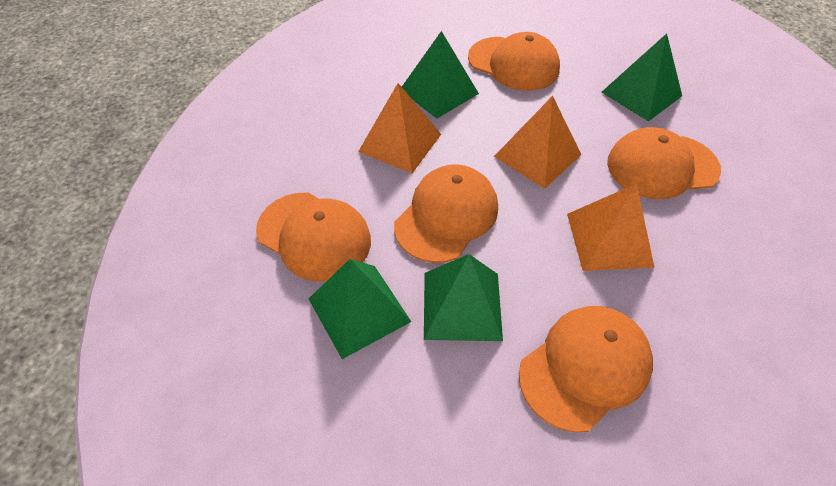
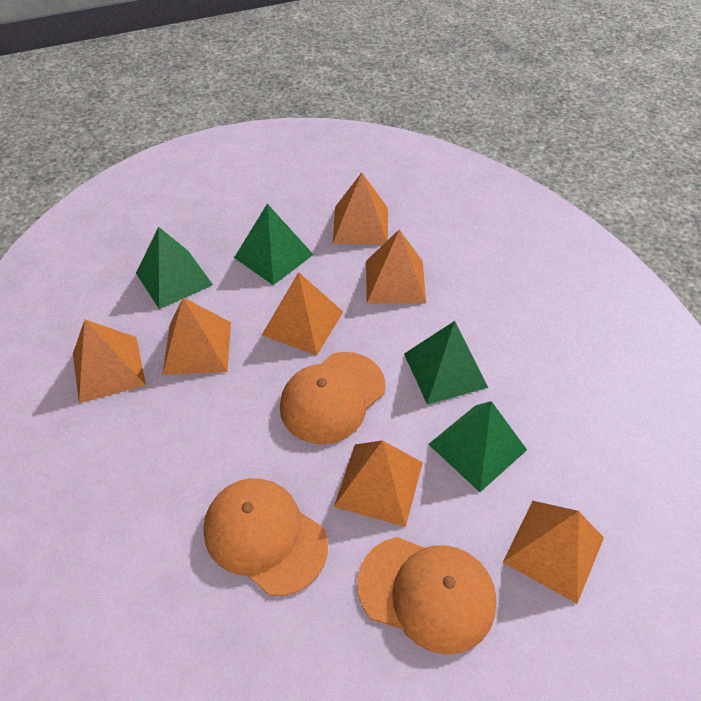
orange cap: 5 -> 3
orange pyramid: 3 -> 7

